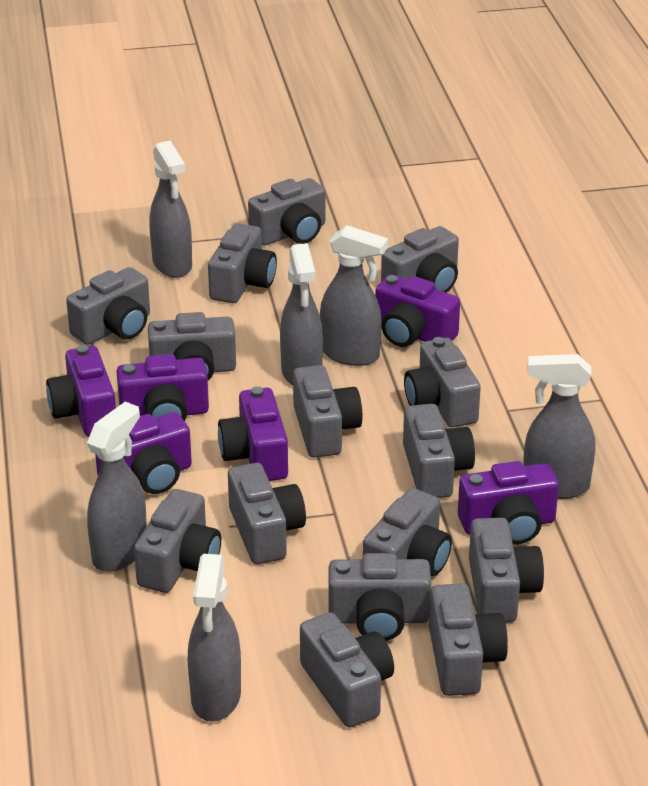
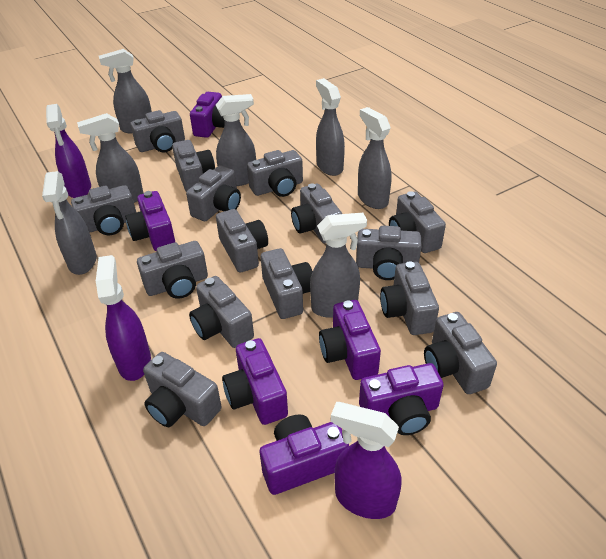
grey spray bottle: 6 -> 7
purple spray bottle: 0 -> 3

